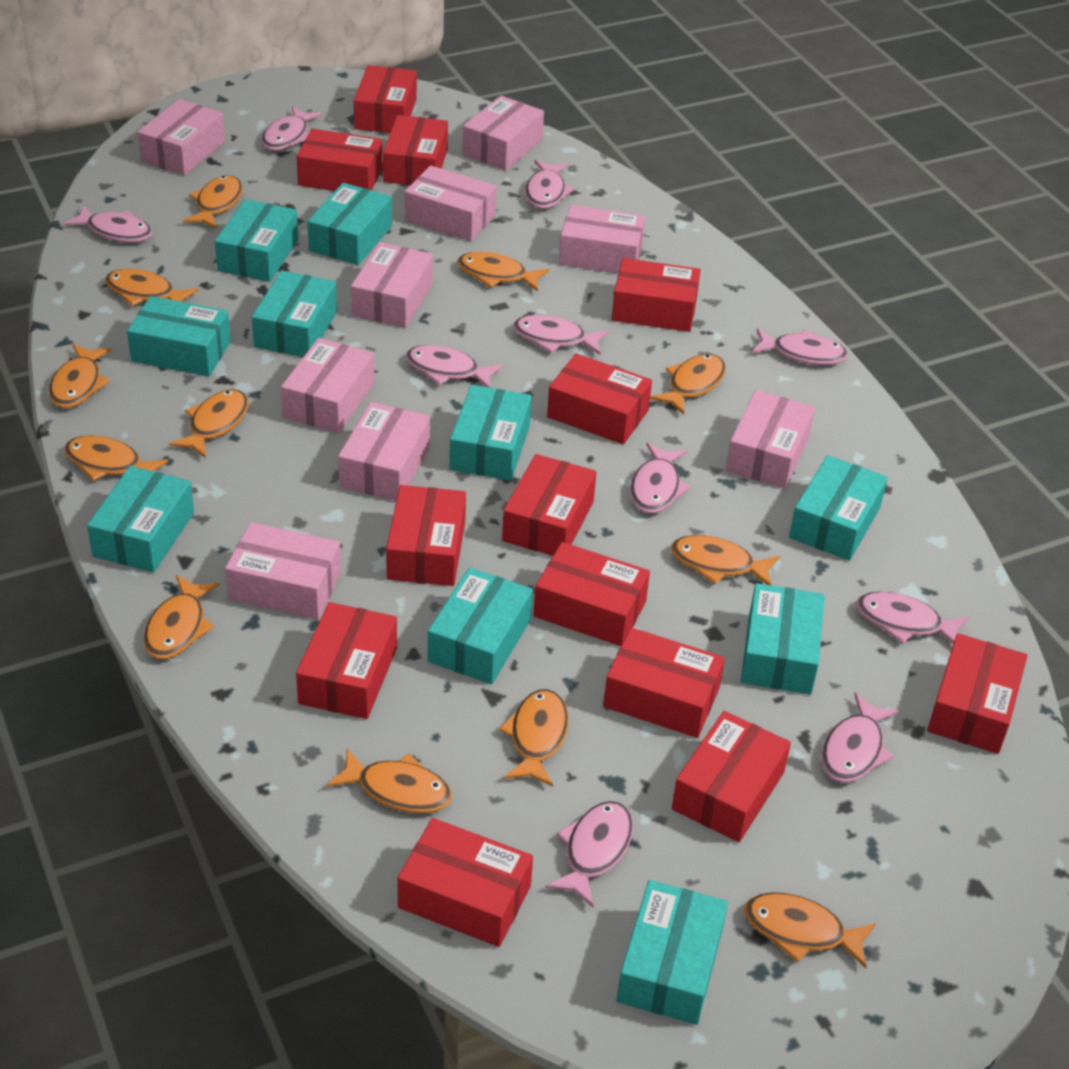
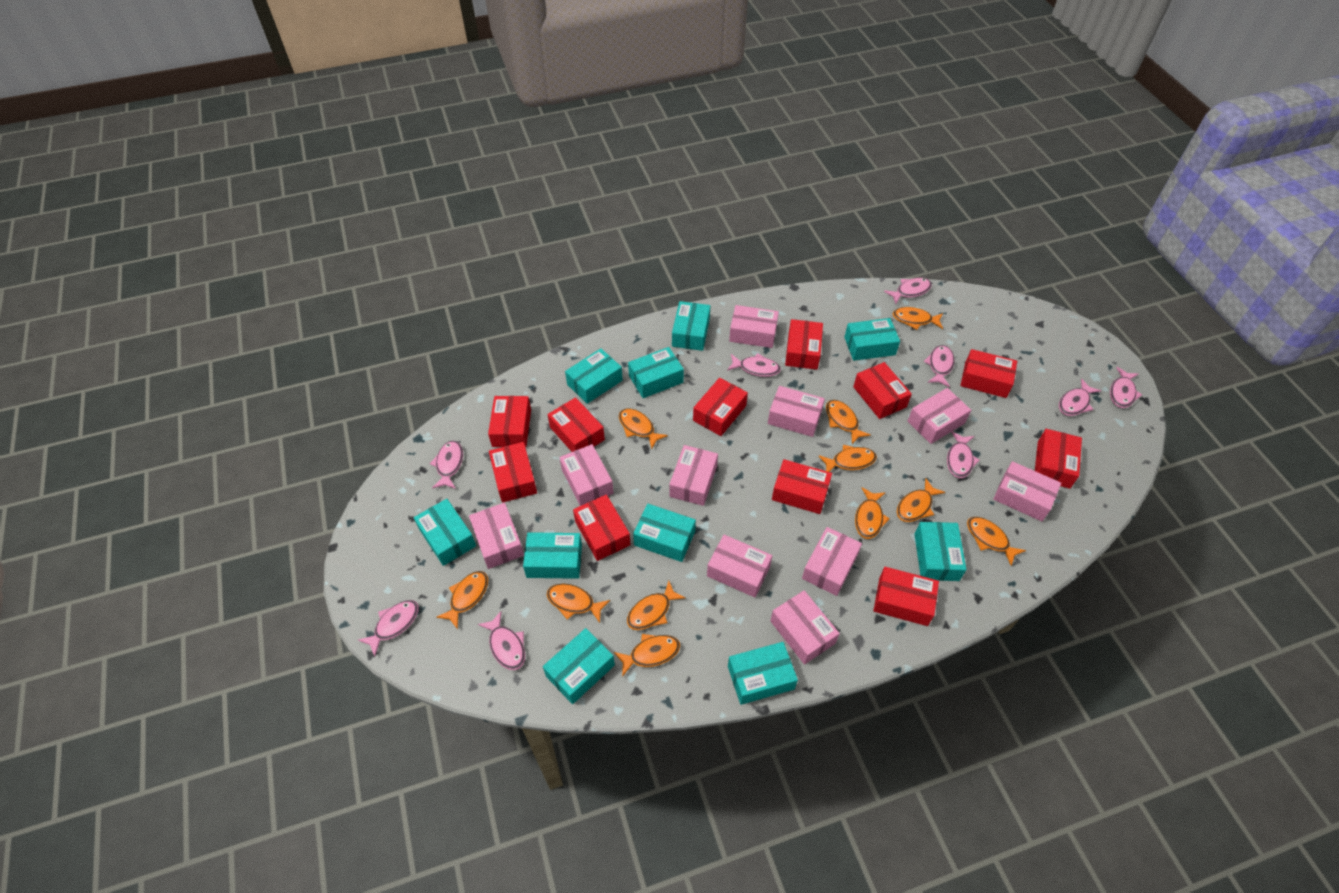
orange fish: 12 -> 11
pink box: 9 -> 10
pink fish: 10 -> 9
red box: 13 -> 11

